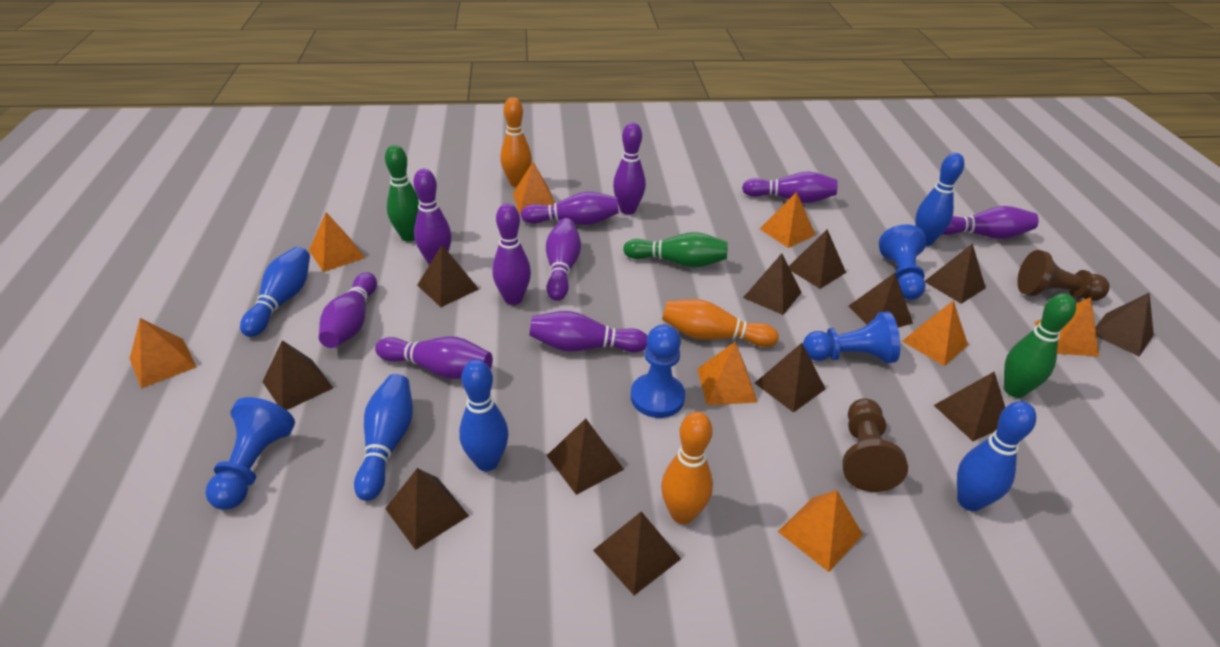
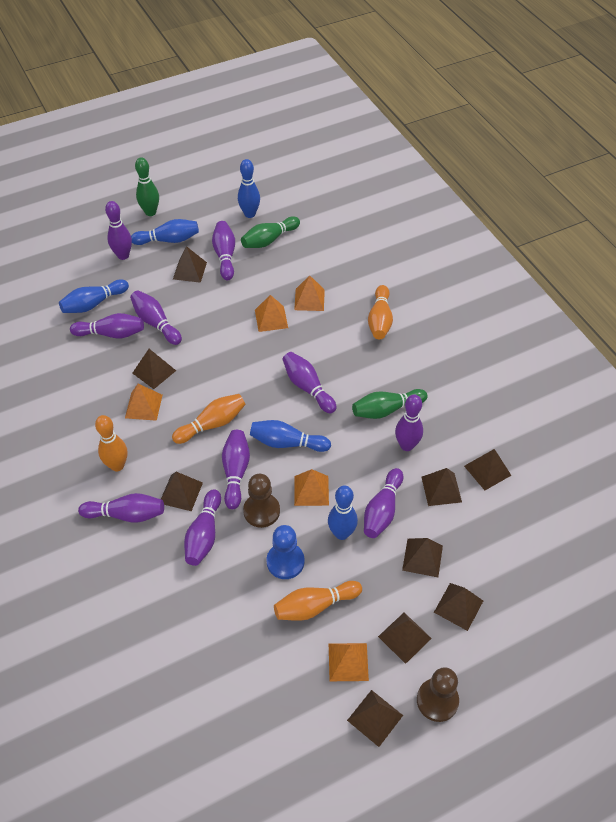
blue pawn: 4 -> 1
brown pyramid: 12 -> 9
orange bowling pin: 3 -> 4
orange pyramid: 8 -> 5

